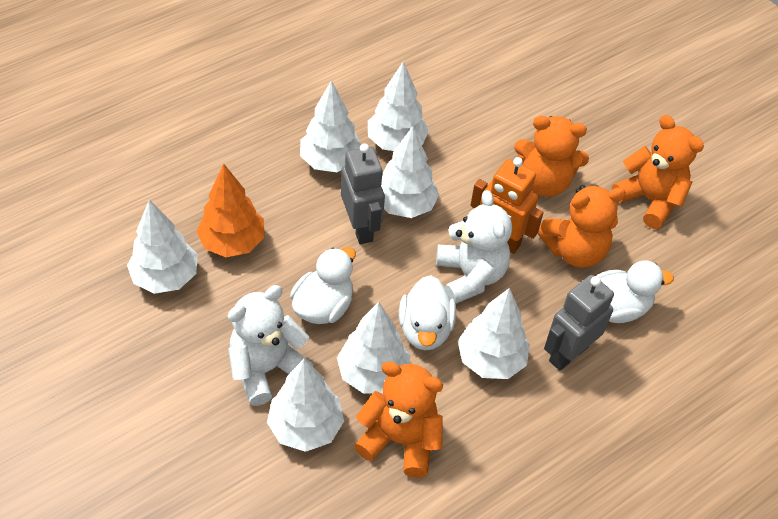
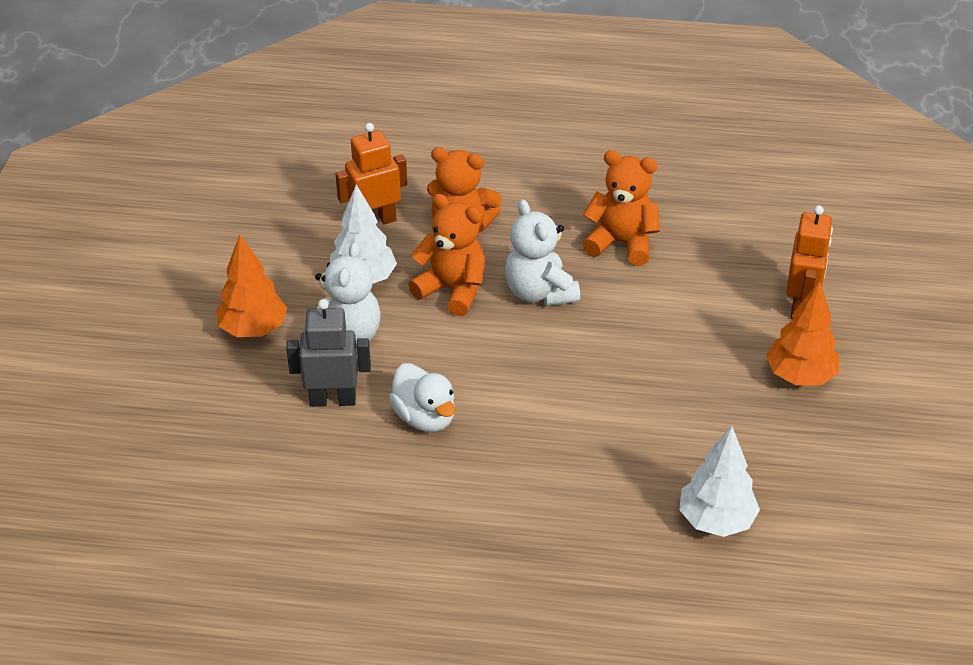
grey robot: 2 -> 1
orange robot: 1 -> 2
orange teddy bear: 4 -> 3
orange tree: 1 -> 2
white duck: 3 -> 1
white tree: 7 -> 2

